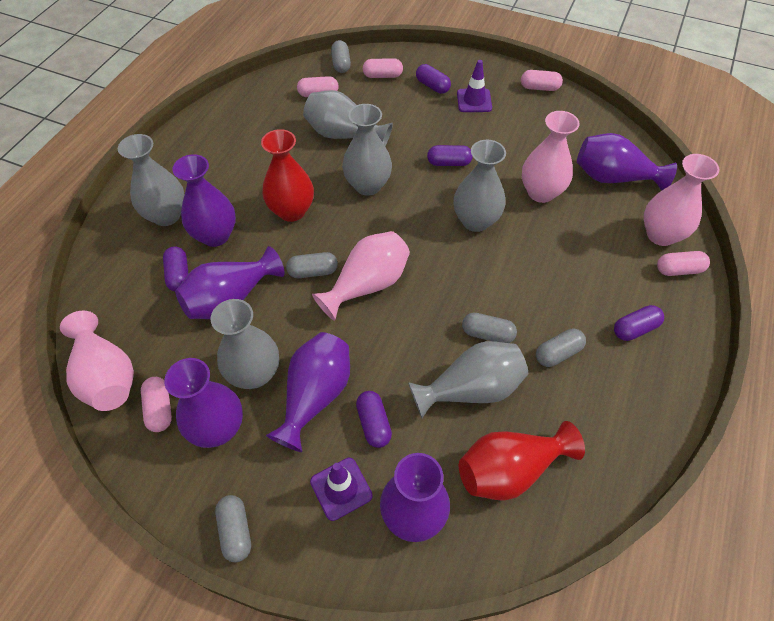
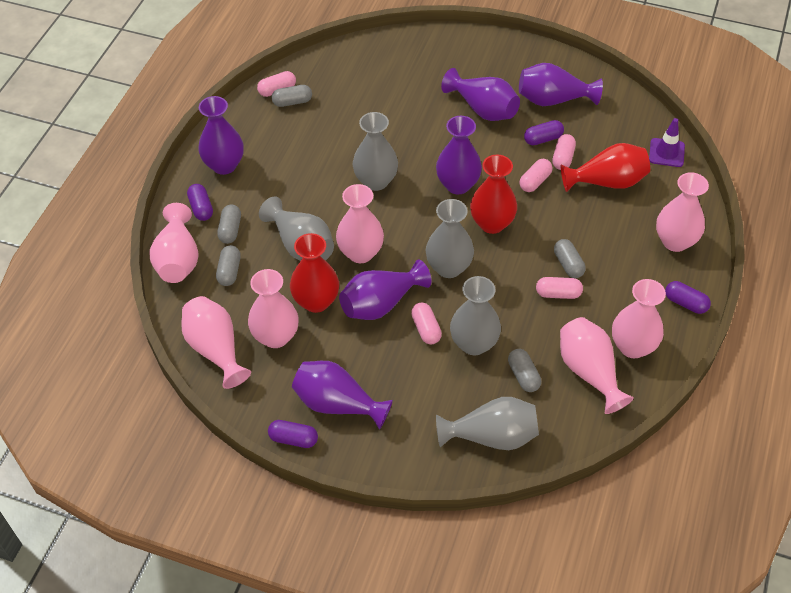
grey vase: 6 -> 5
pink vase: 4 -> 7
purple capsule: 5 -> 4
purple traffic cone: 2 -> 1
red vase: 2 -> 3

